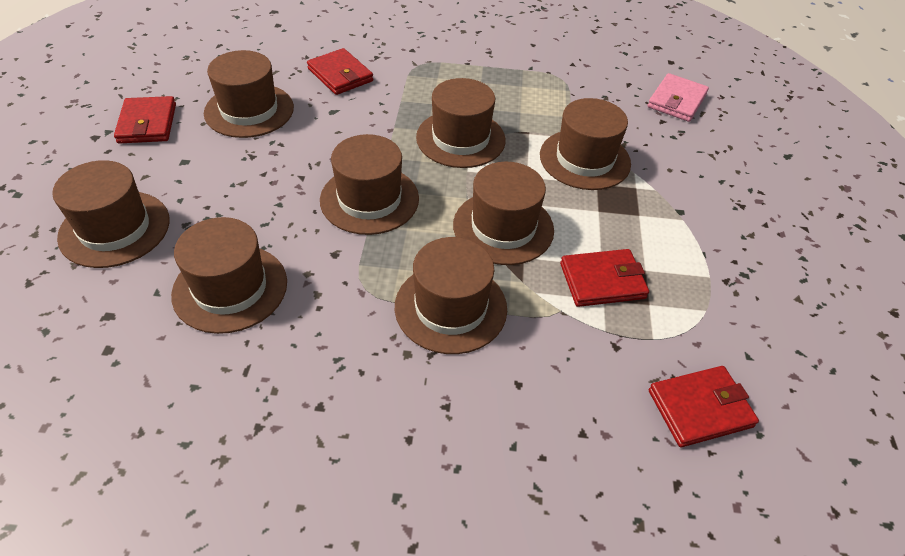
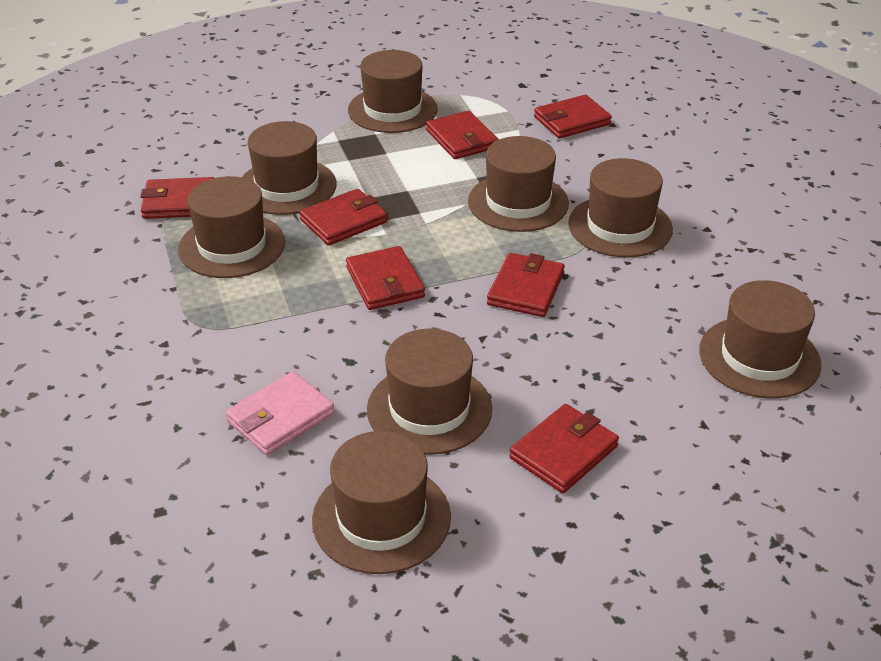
red wallet: 4 -> 7

